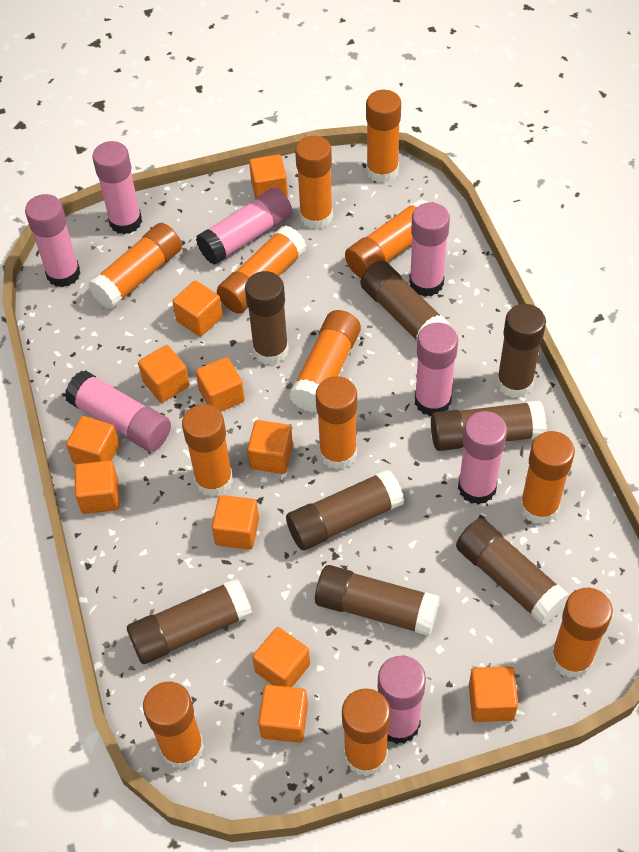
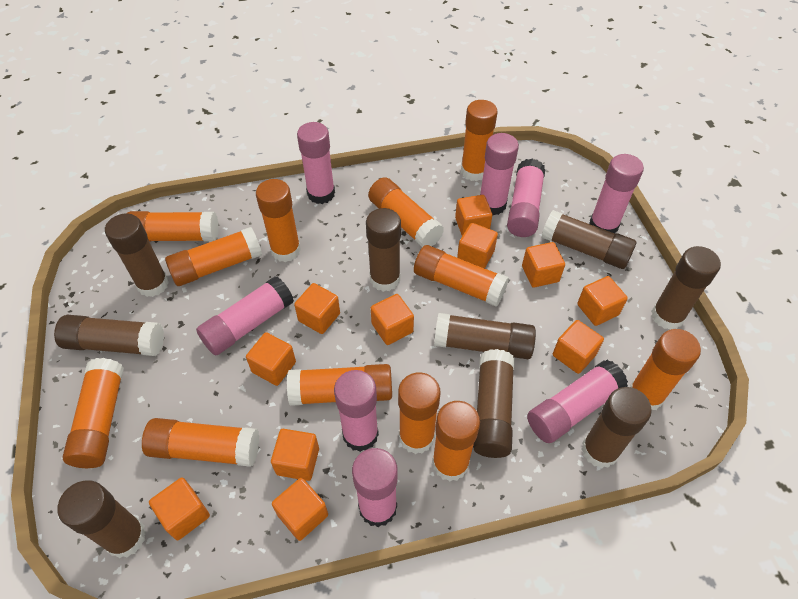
brown glue stick: 8 -> 9

